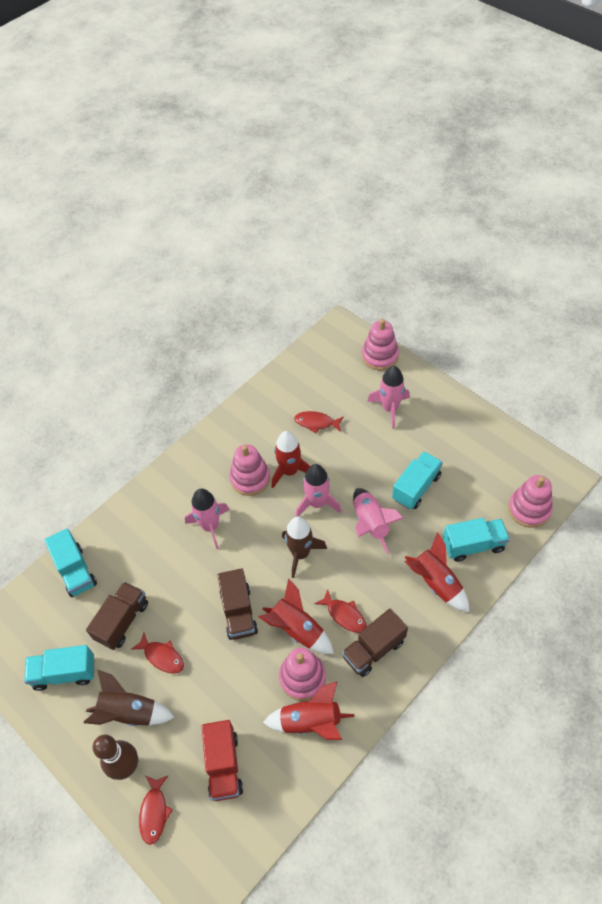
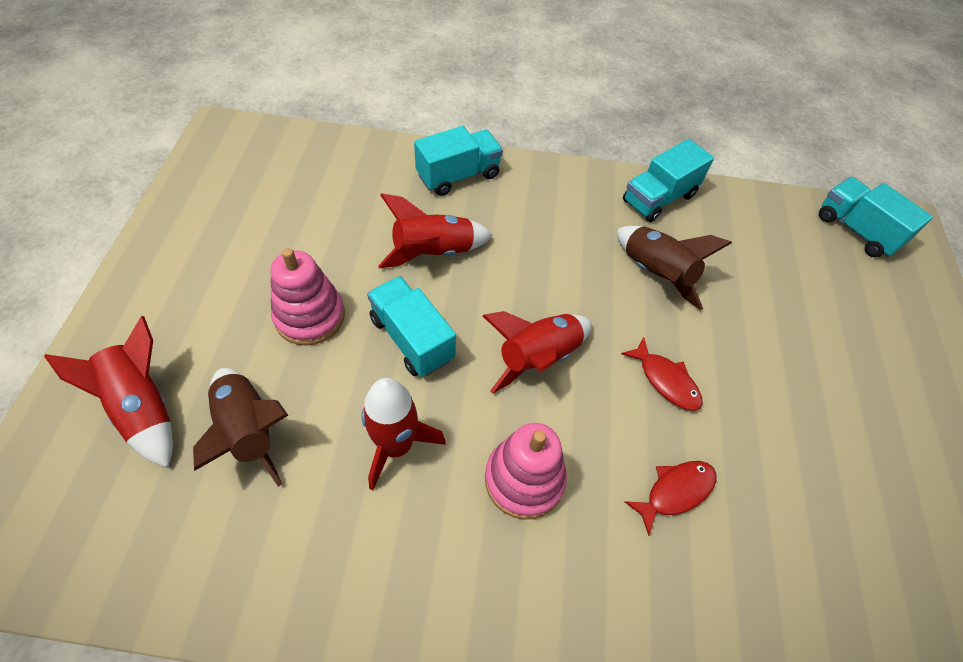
brown bowling pin: 1 -> 0
brown truck: 3 -> 0
pink rocket: 4 -> 0
pink stacking toy: 4 -> 2
red fish: 4 -> 2
red truck: 1 -> 0

